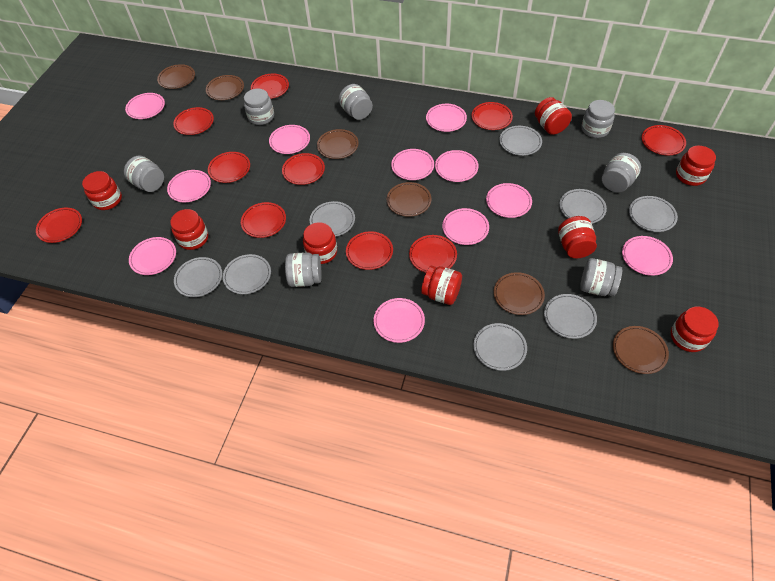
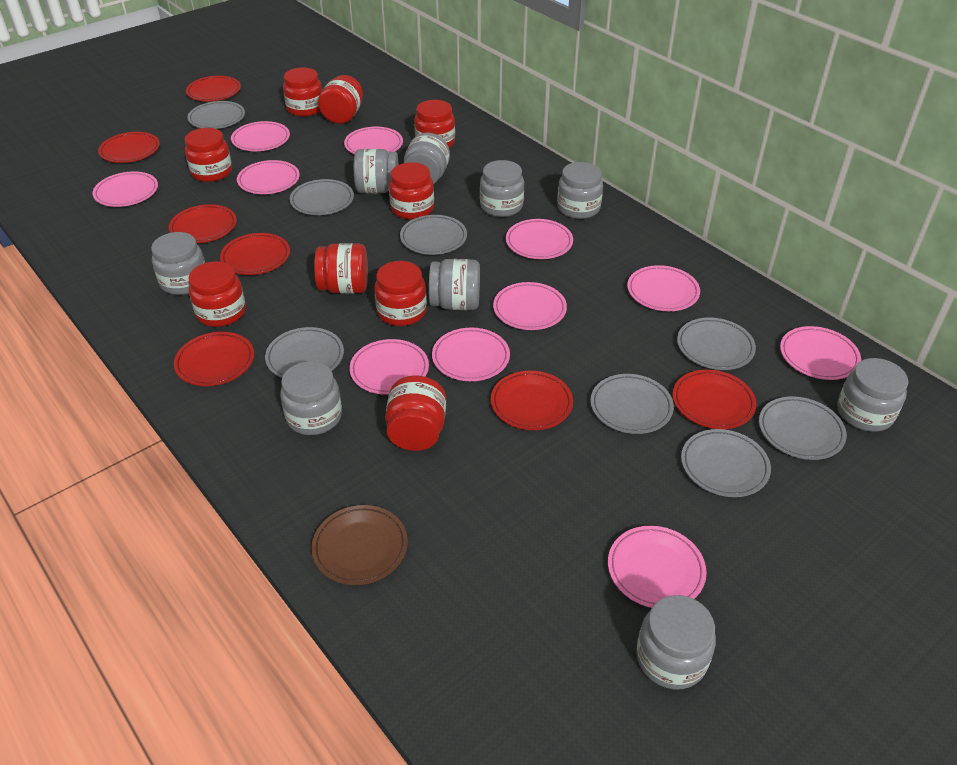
brown plate: 6 -> 1
grey jar: 7 -> 9
red jar: 8 -> 9
red plate: 10 -> 7

